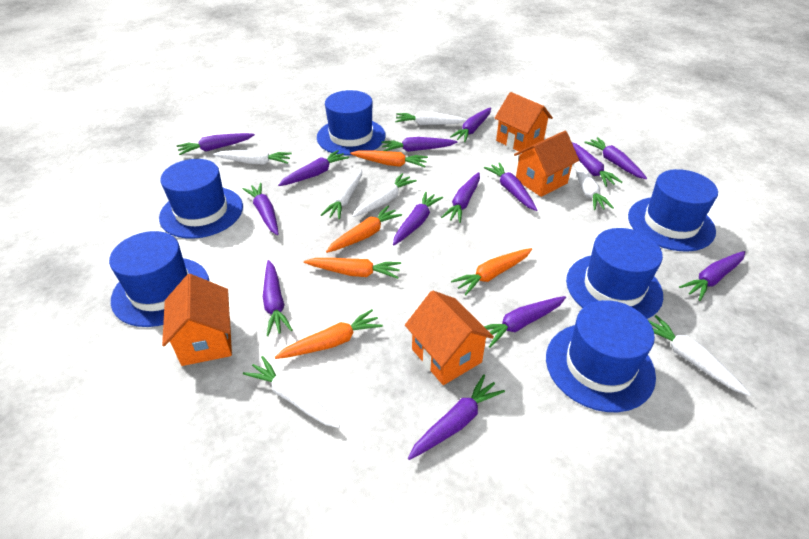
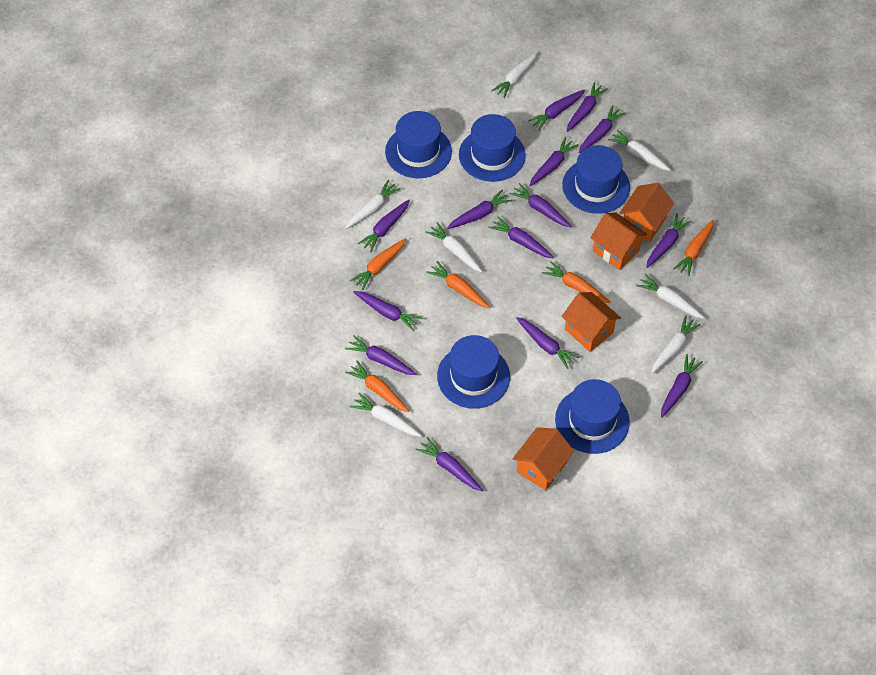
blue hat: 6 -> 5

